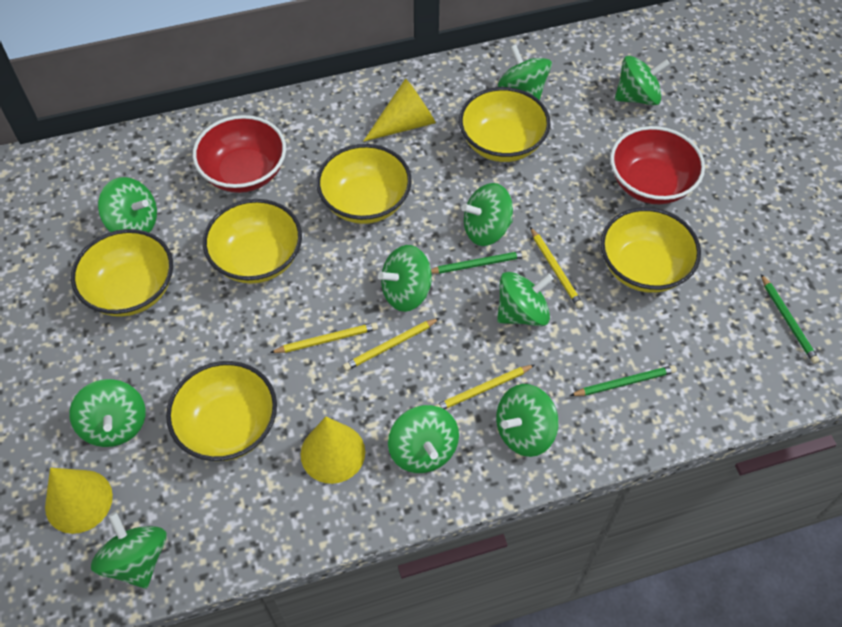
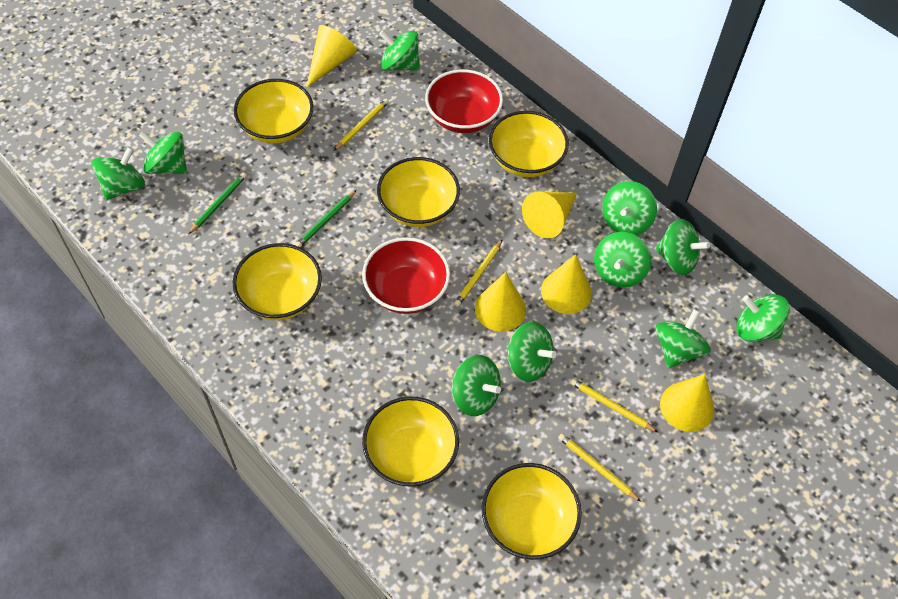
green pencil: 3 -> 2
yellow cone: 3 -> 5

